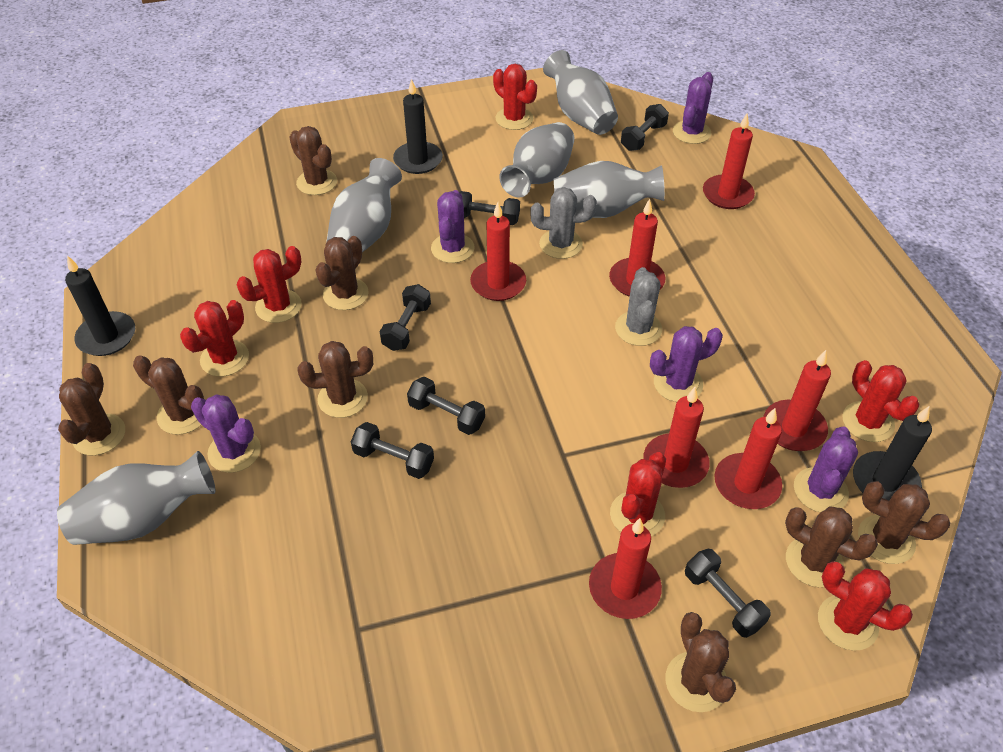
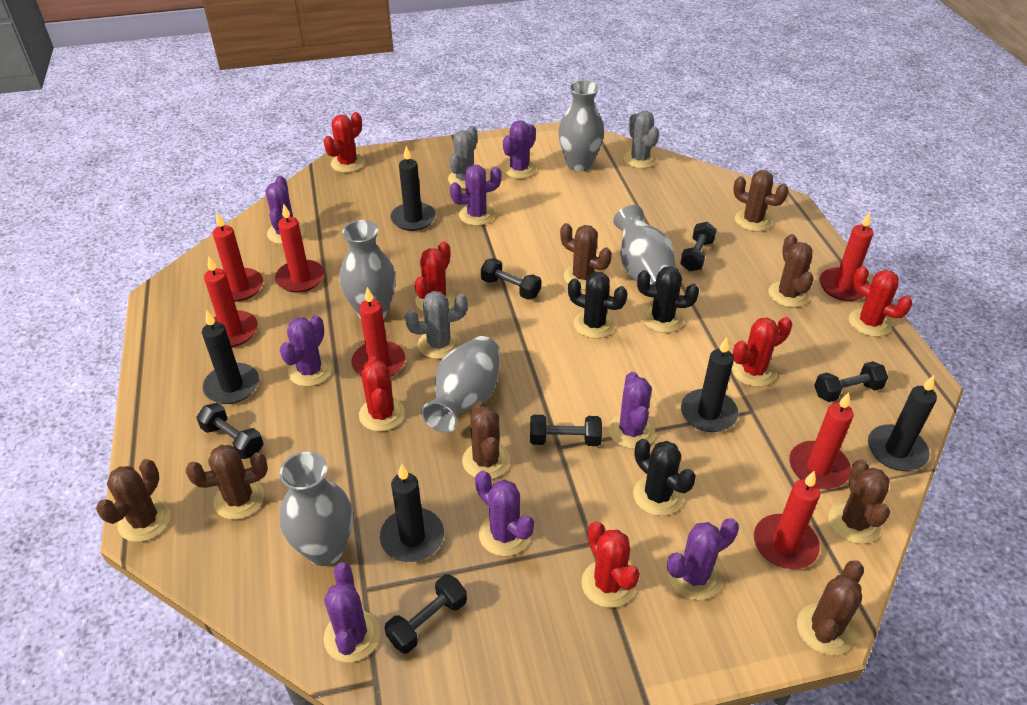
black cactus: 0 -> 3
black candle: 3 -> 5
grey cactus: 2 -> 3
purple cactus: 5 -> 8

